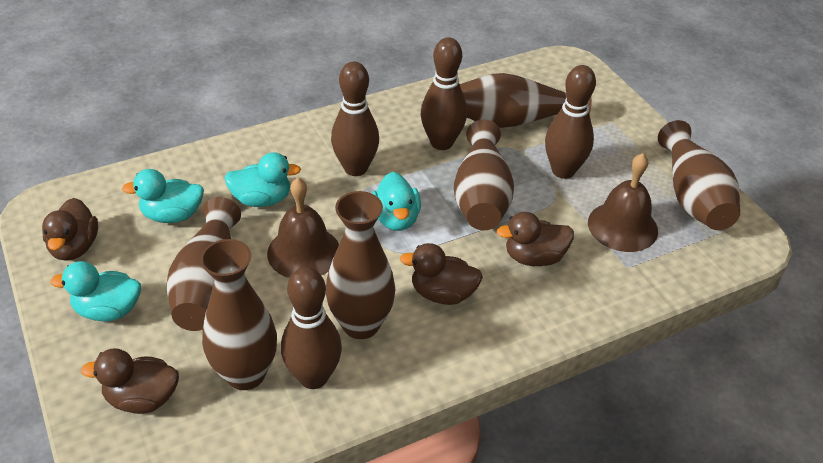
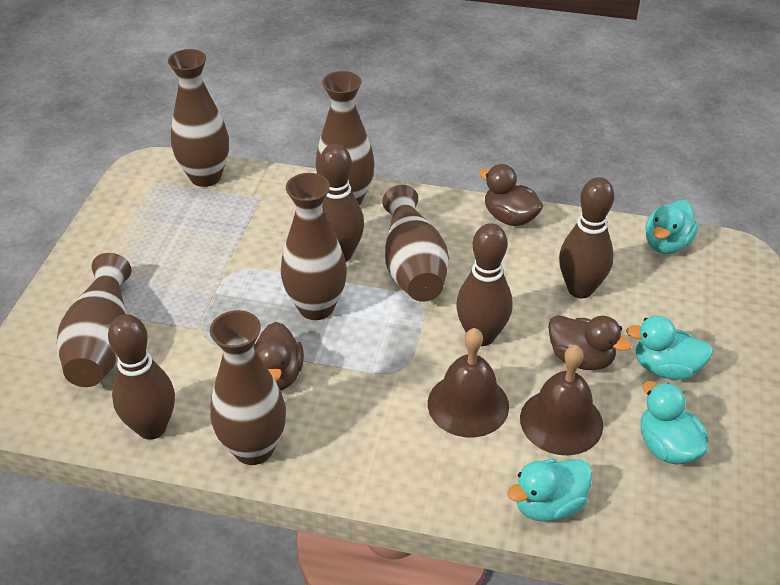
brown duck: 4 -> 3

